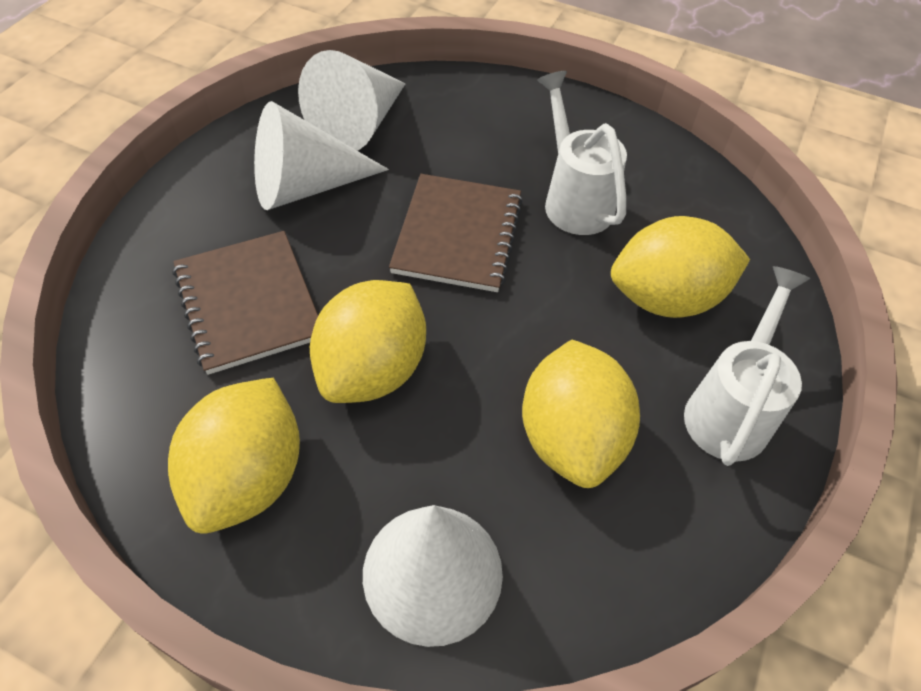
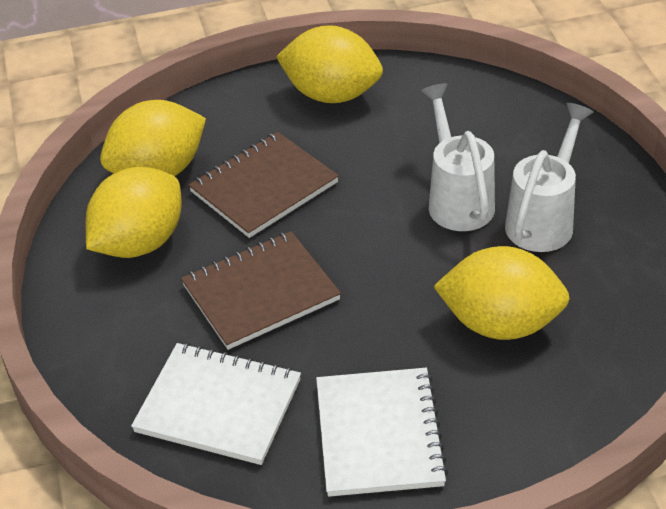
white cone: 3 -> 0
white notebook: 0 -> 2

